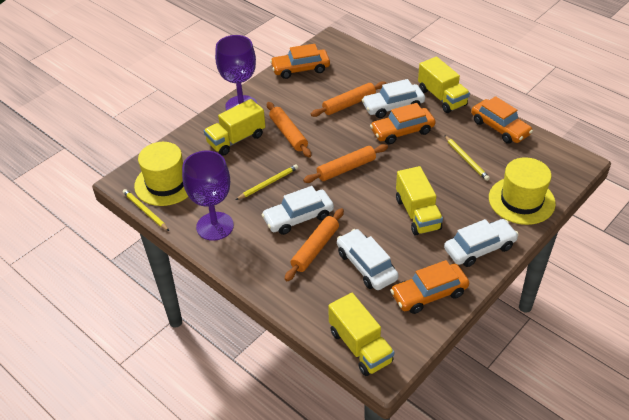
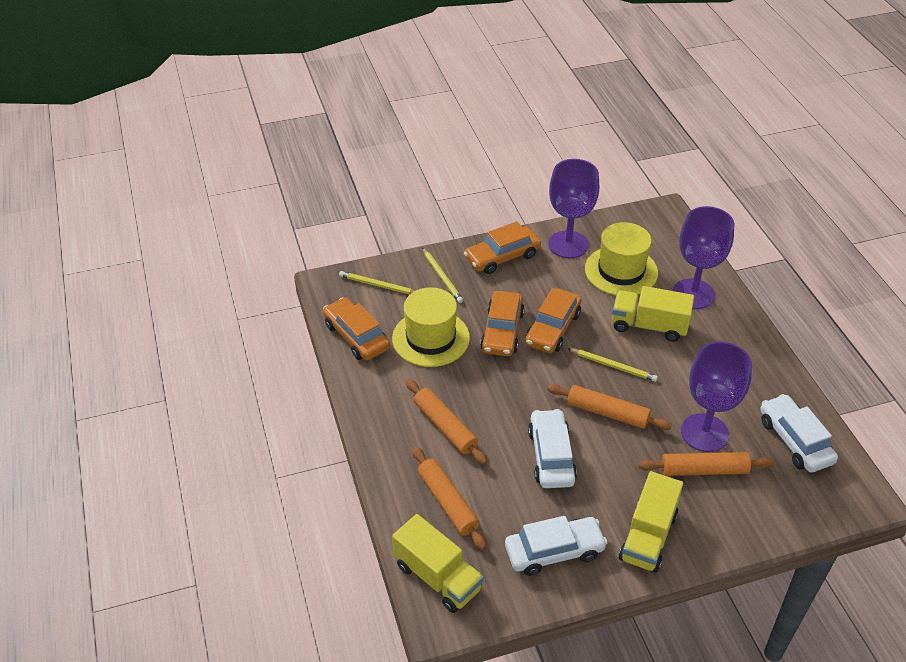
purple goblet: 2 -> 3
white car: 4 -> 3
yellow truck: 4 -> 3

